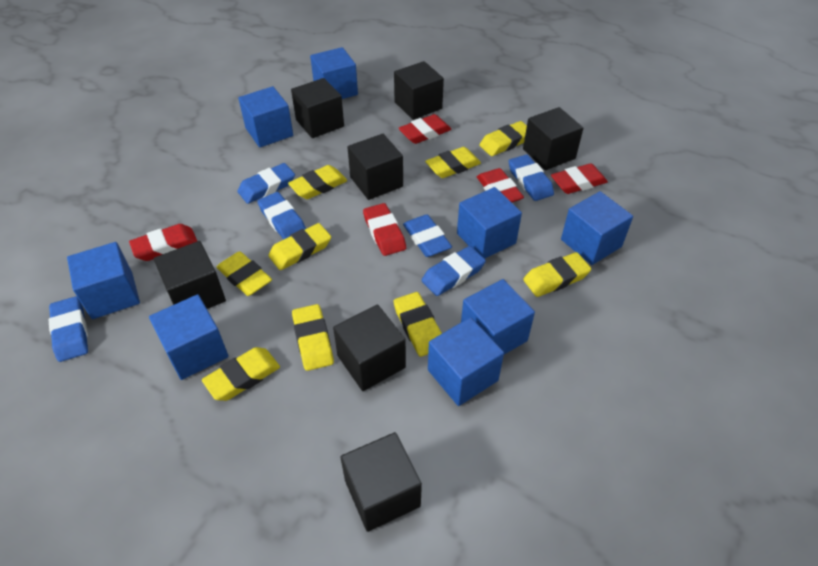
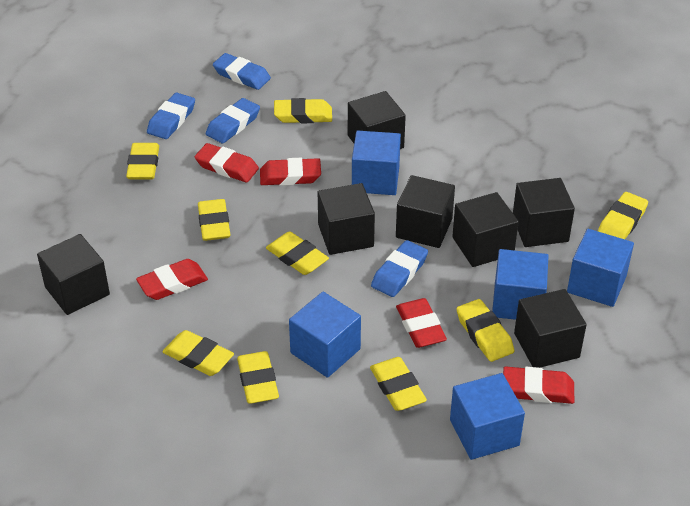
blue cube: 8 -> 5
blue eraser: 6 -> 4

